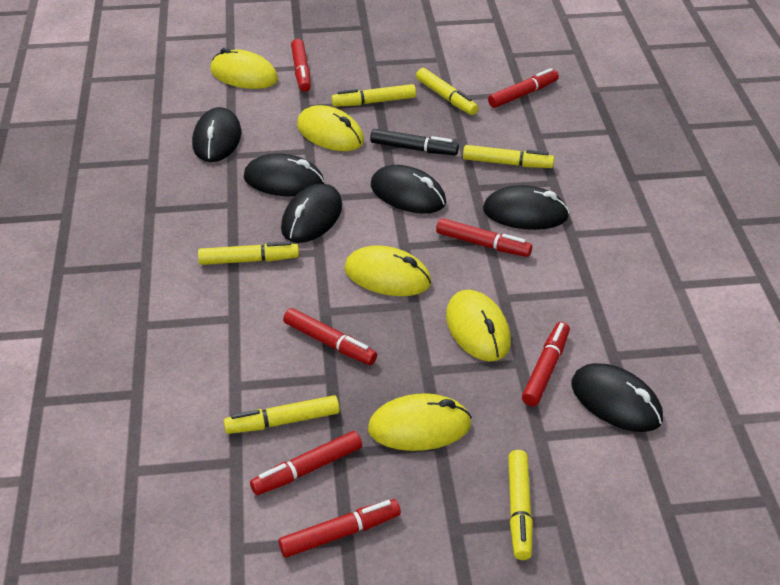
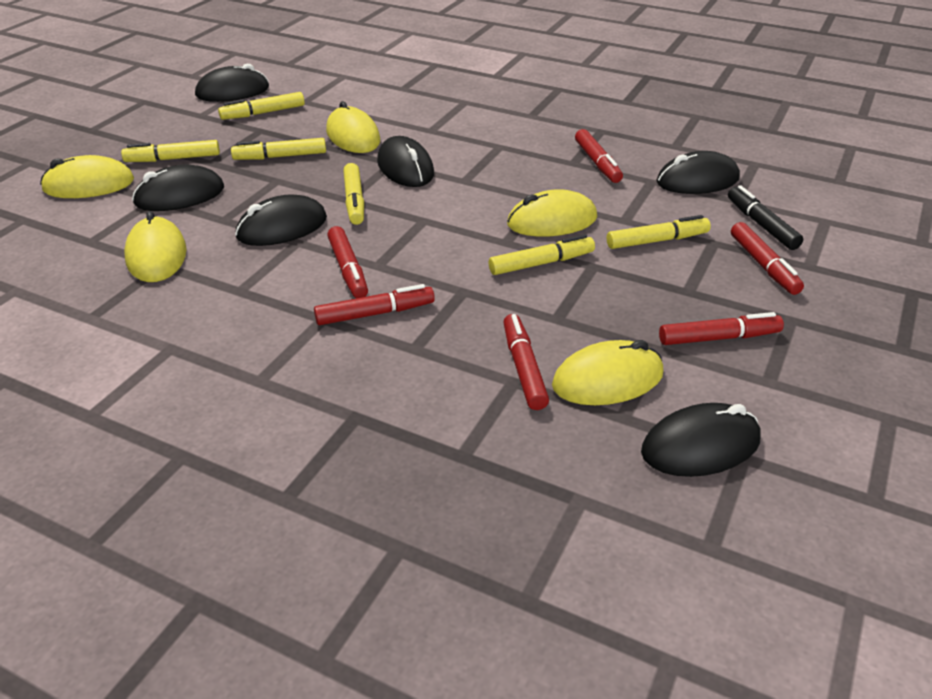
red marker: 7 -> 6

